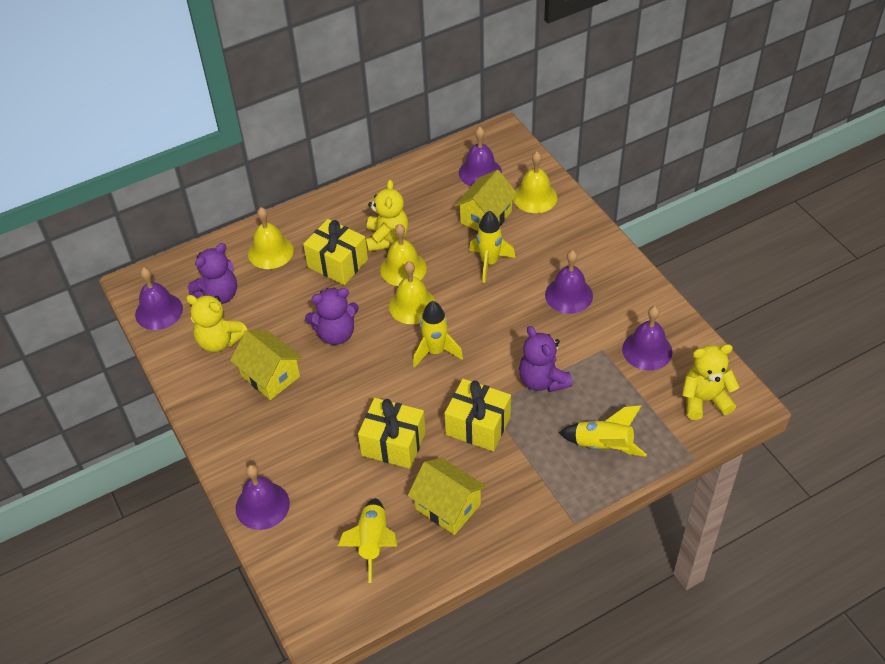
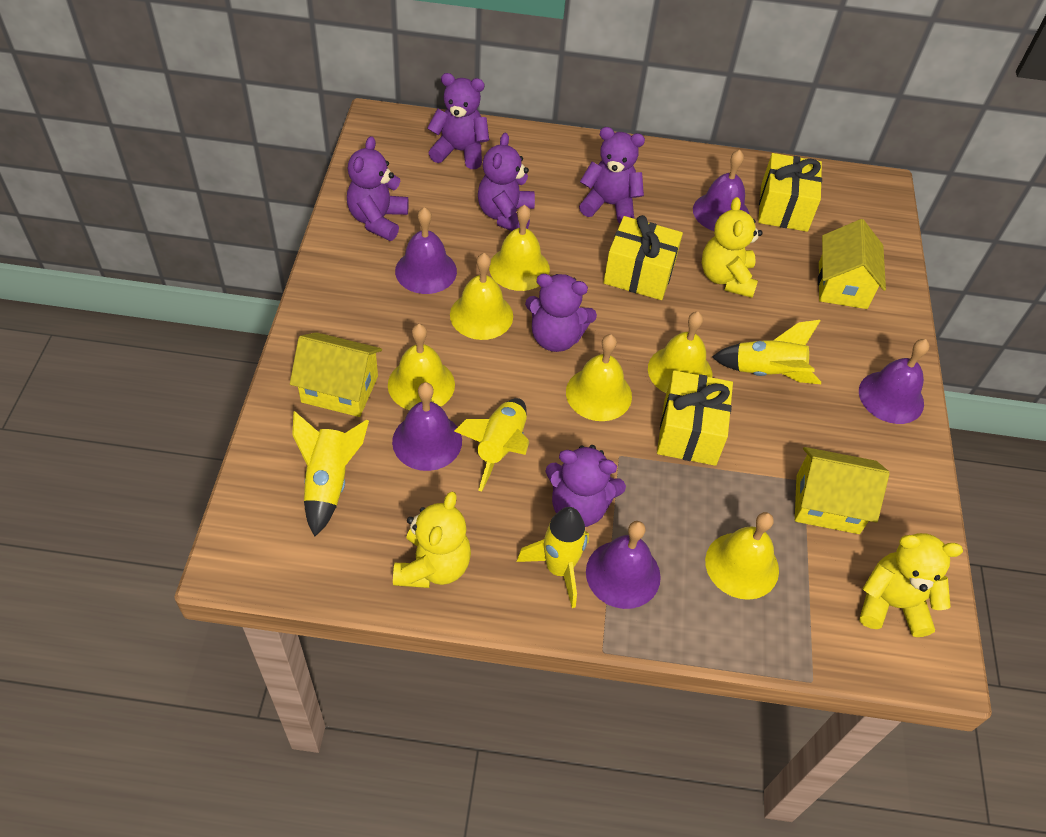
purple teddy bear: 3 -> 6
yellow bell: 4 -> 6

